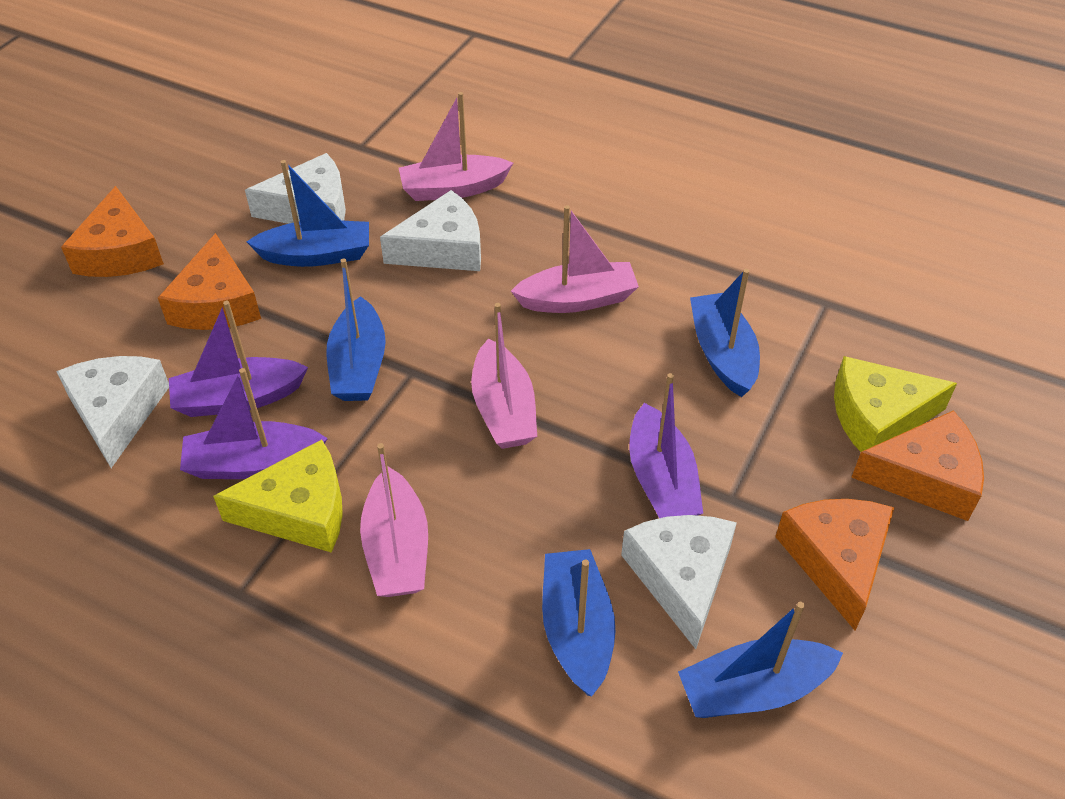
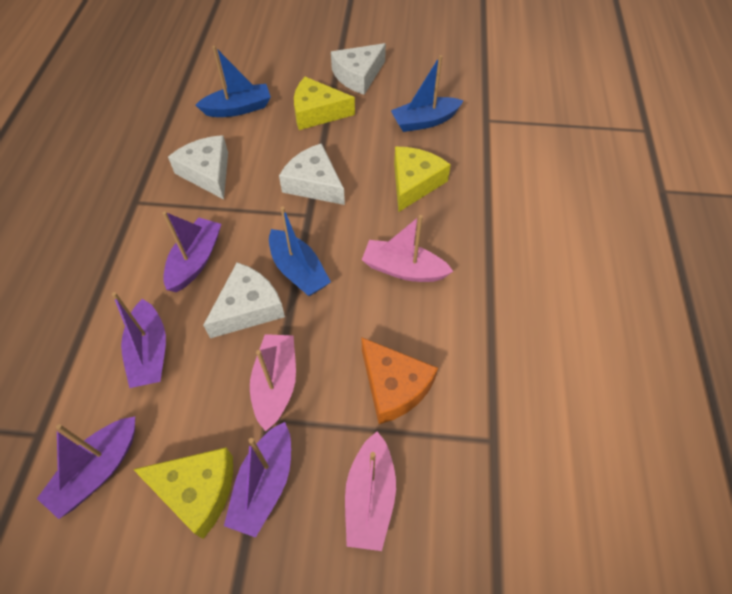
blue boat: 5 -> 3
orange cheese: 4 -> 1
pink boat: 4 -> 3
purple boat: 3 -> 4
yellow cheese: 2 -> 3

